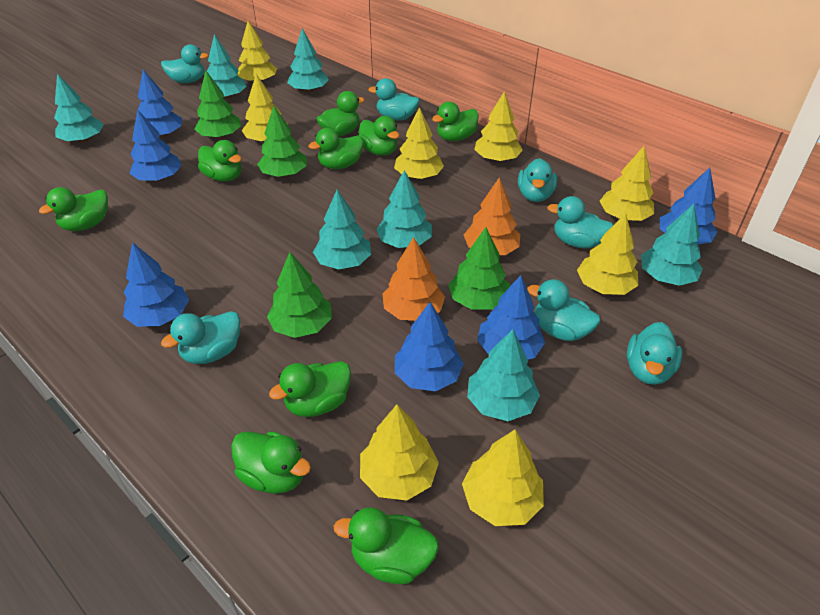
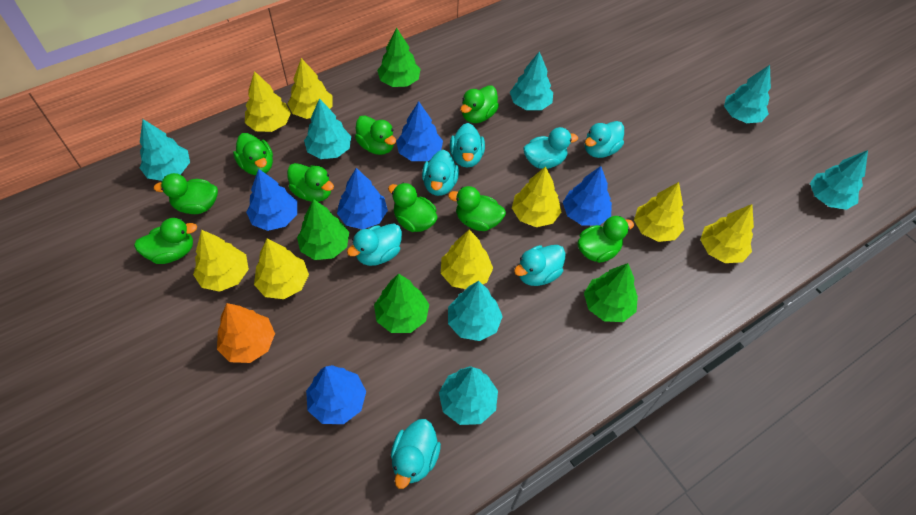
blue tree: 6 -> 5
orange tree: 2 -> 1

